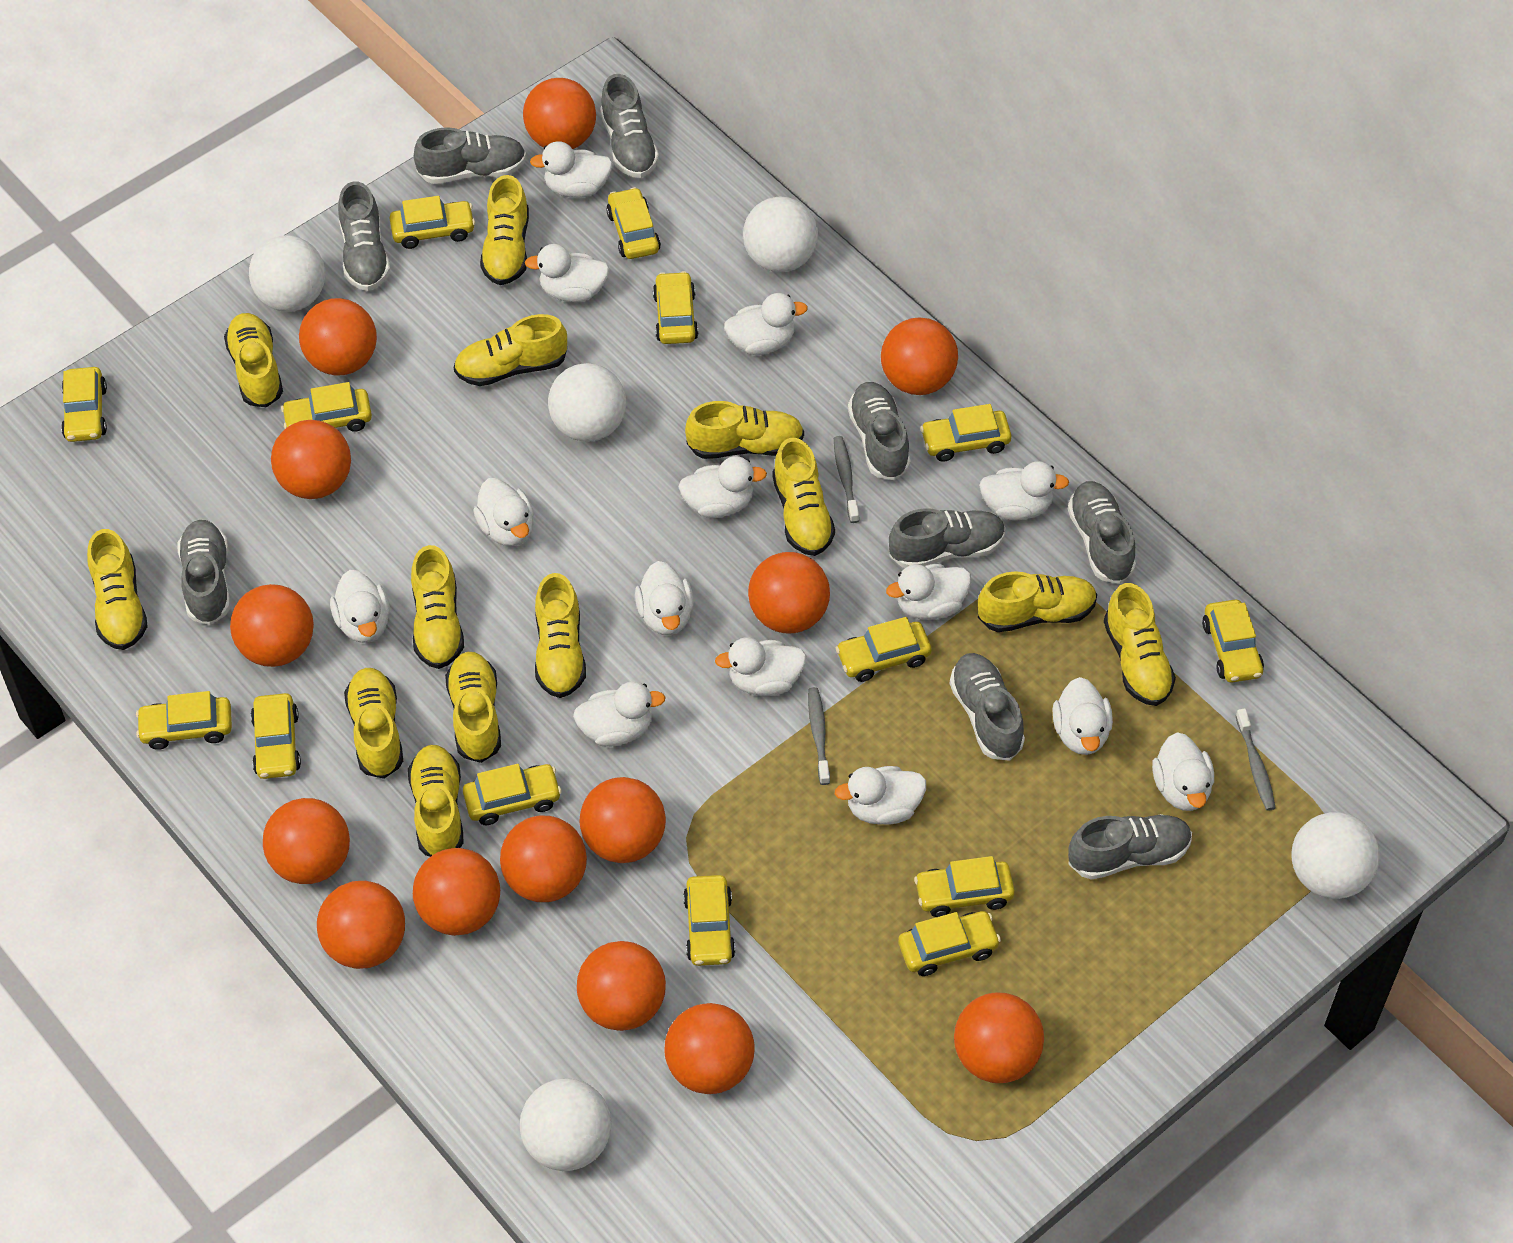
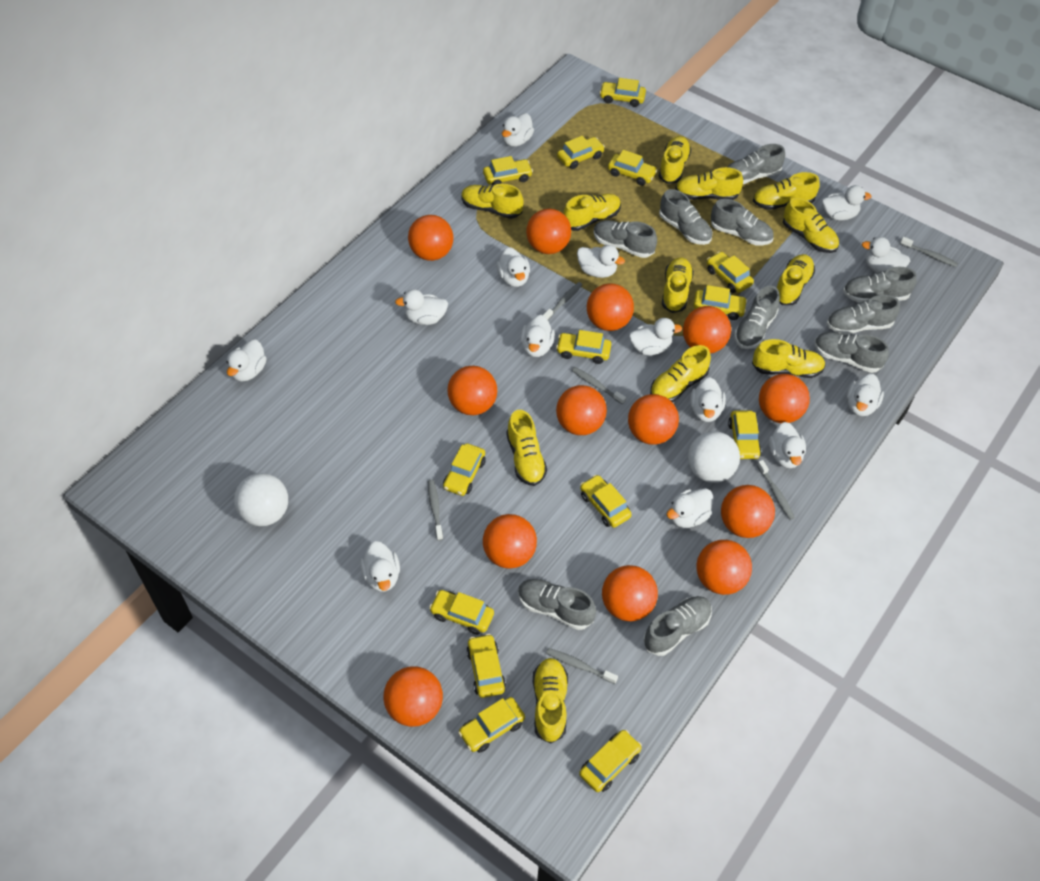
grey shoe: 9 -> 10
grey toothbrush: 3 -> 6
orange ball: 14 -> 13
white ball: 5 -> 2
yellow shoe: 13 -> 12

